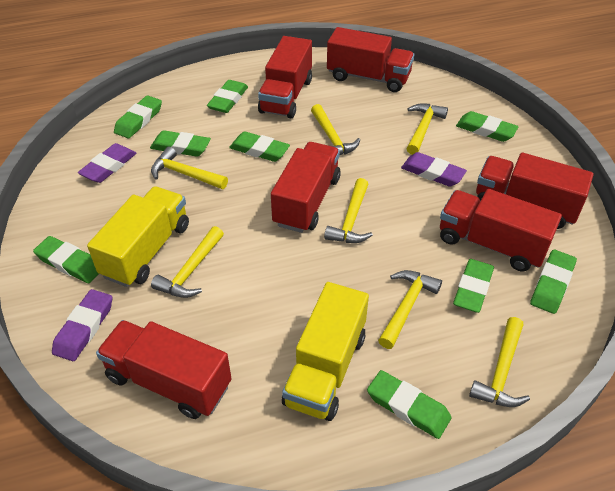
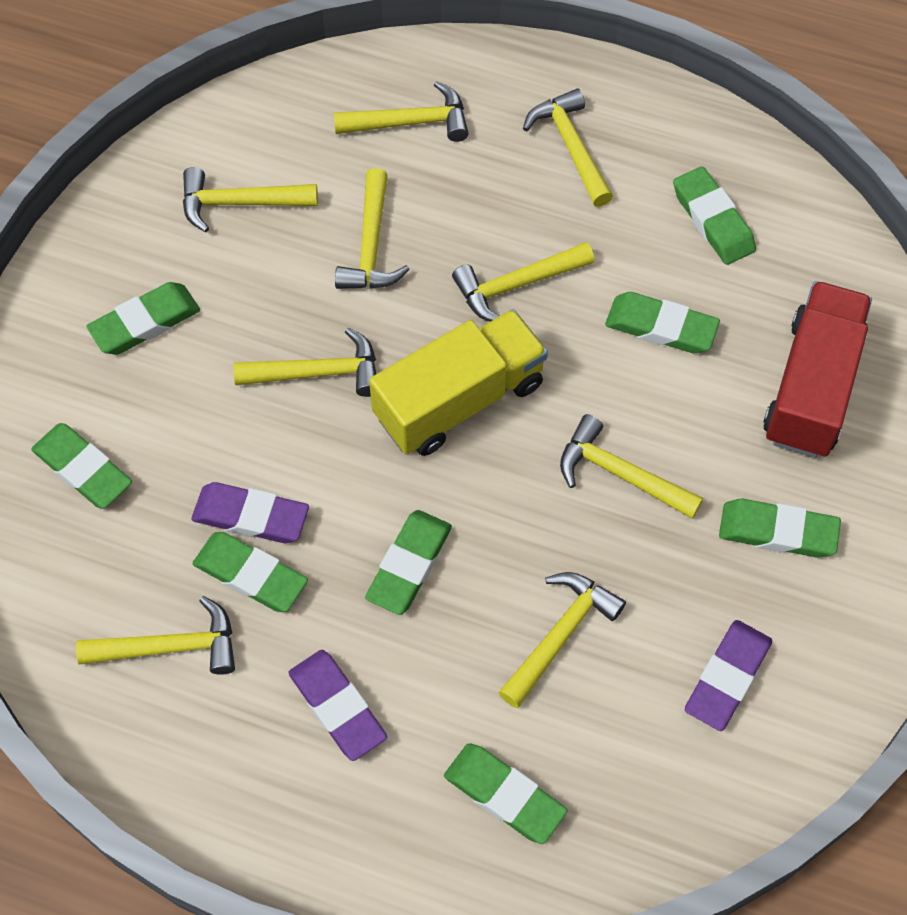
green eraser: 9 -> 8
red truck: 6 -> 1
yellow hammer: 7 -> 9
yellow truck: 2 -> 1

